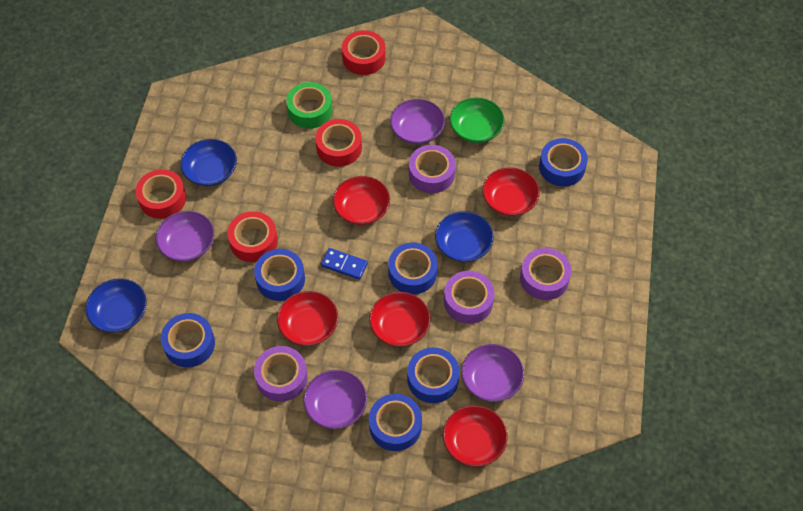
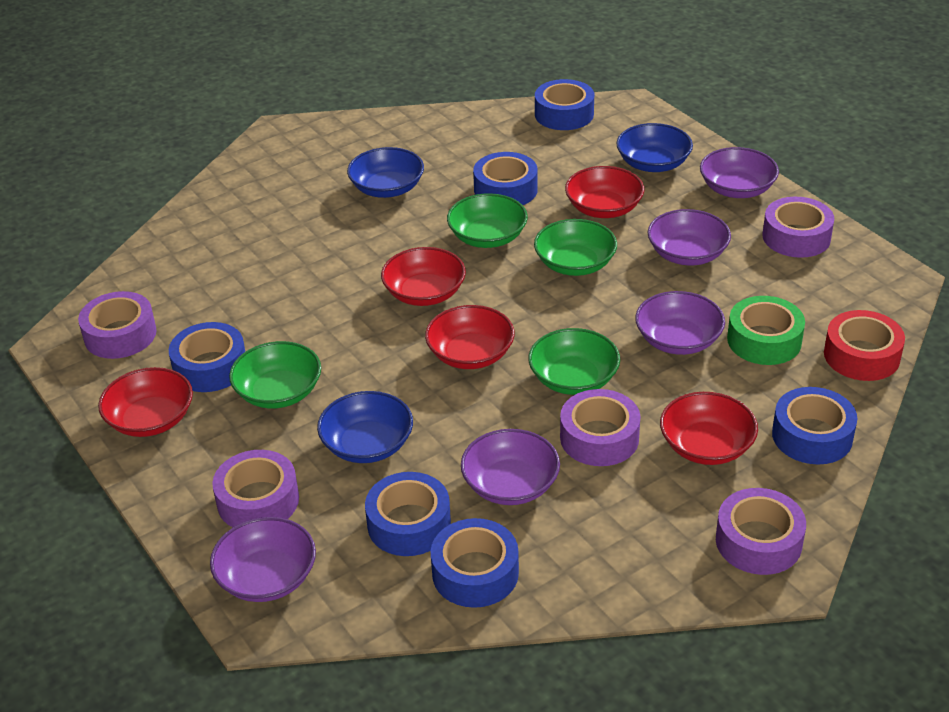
blue domino: 1 -> 0
green bowl: 1 -> 4
purple bowl: 4 -> 5
purple tape: 4 -> 5
red tape: 4 -> 1

